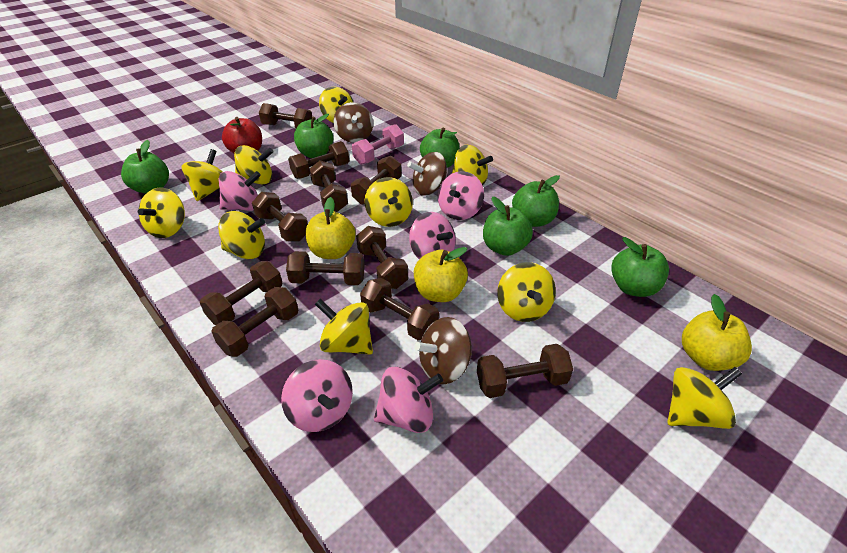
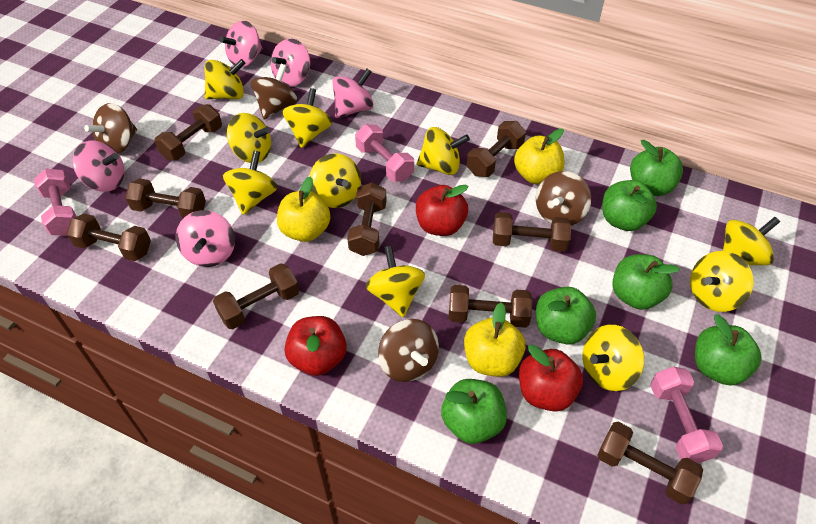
brown dumbbell: 11 -> 9
brown spinning top: 3 -> 4
pink dumbbell: 1 -> 3
red apple: 1 -> 3

